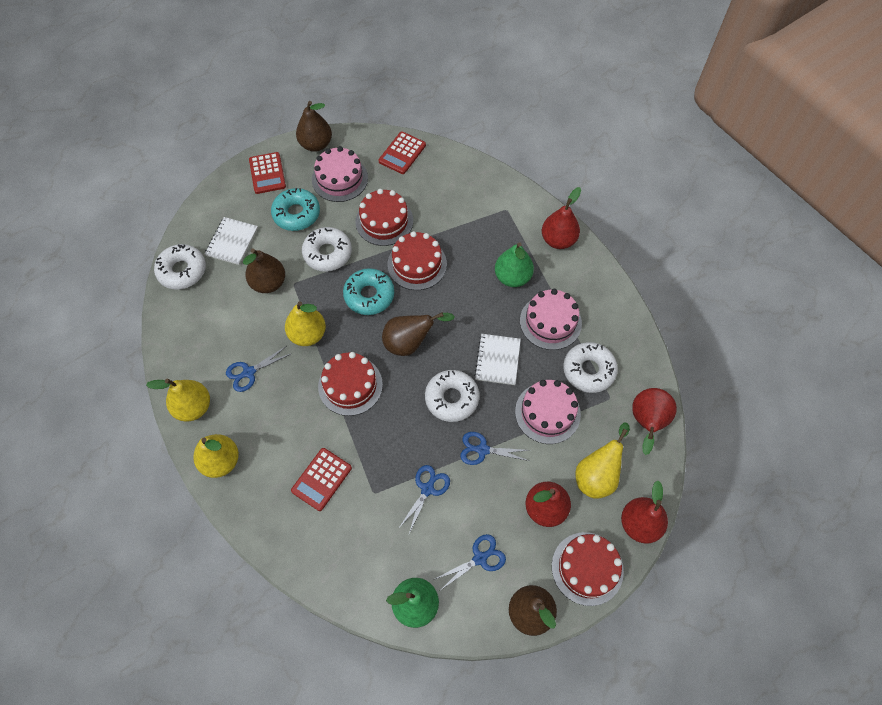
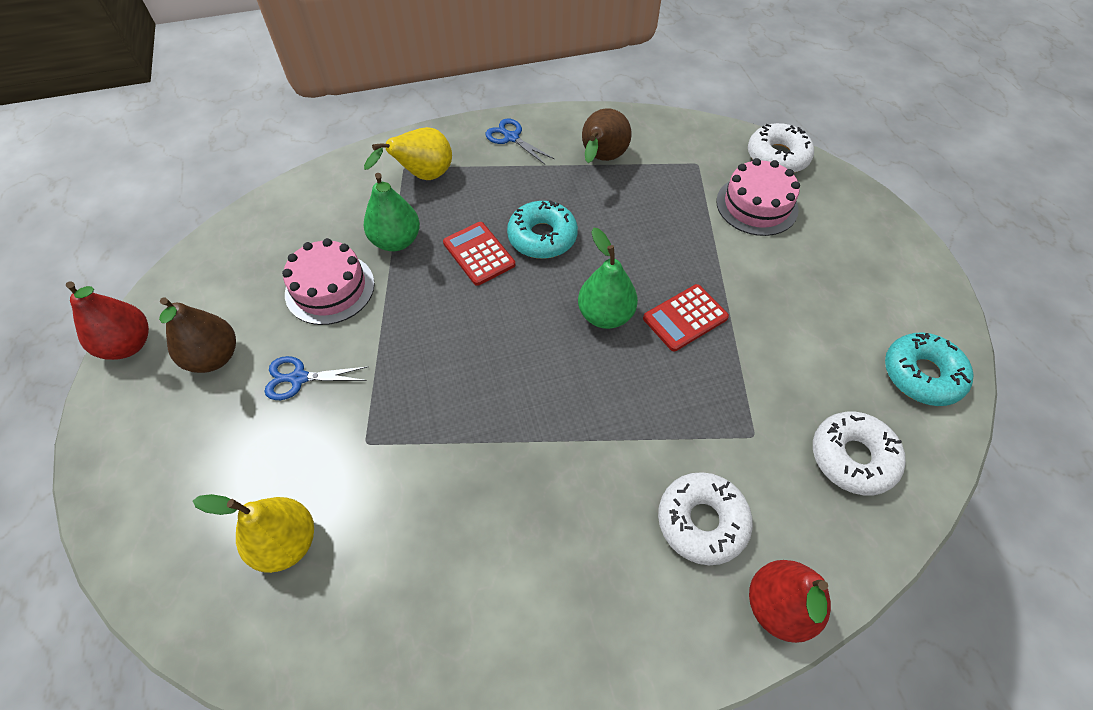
blue scissors: 4 -> 2
brown pear: 4 -> 2
pink cake: 3 -> 2
red cake: 4 -> 0
red calculator: 3 -> 2
red pear: 4 -> 2
white donut: 4 -> 3
white notebook: 2 -> 0
yellow pear: 4 -> 2

